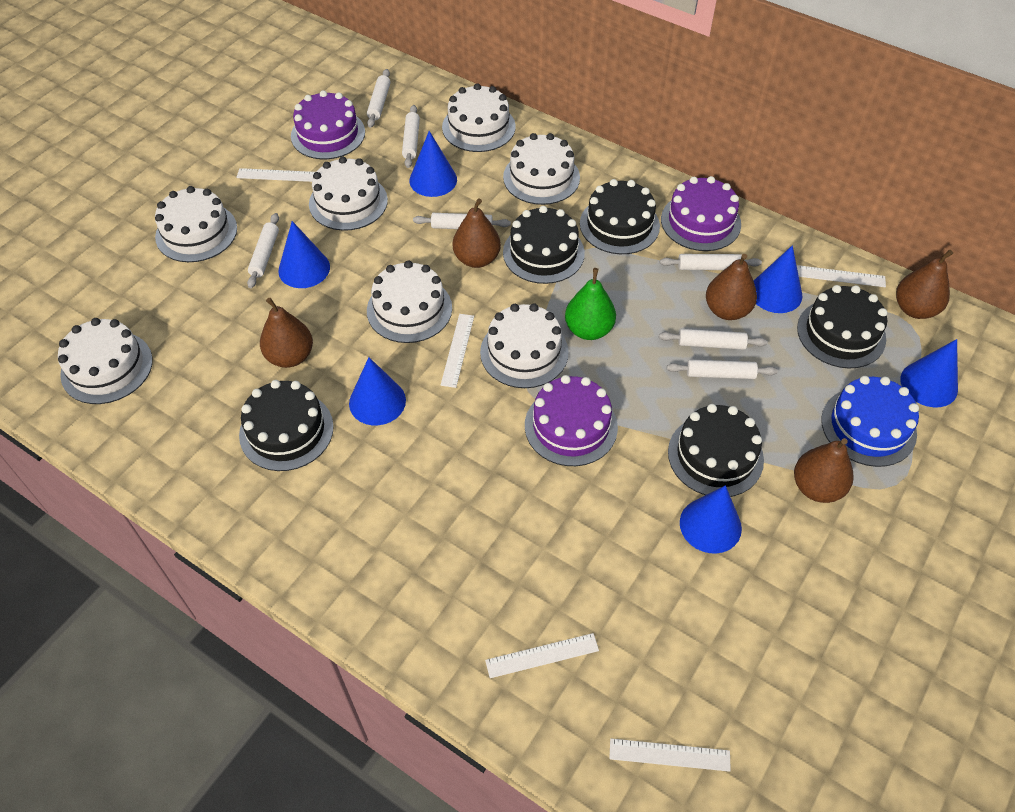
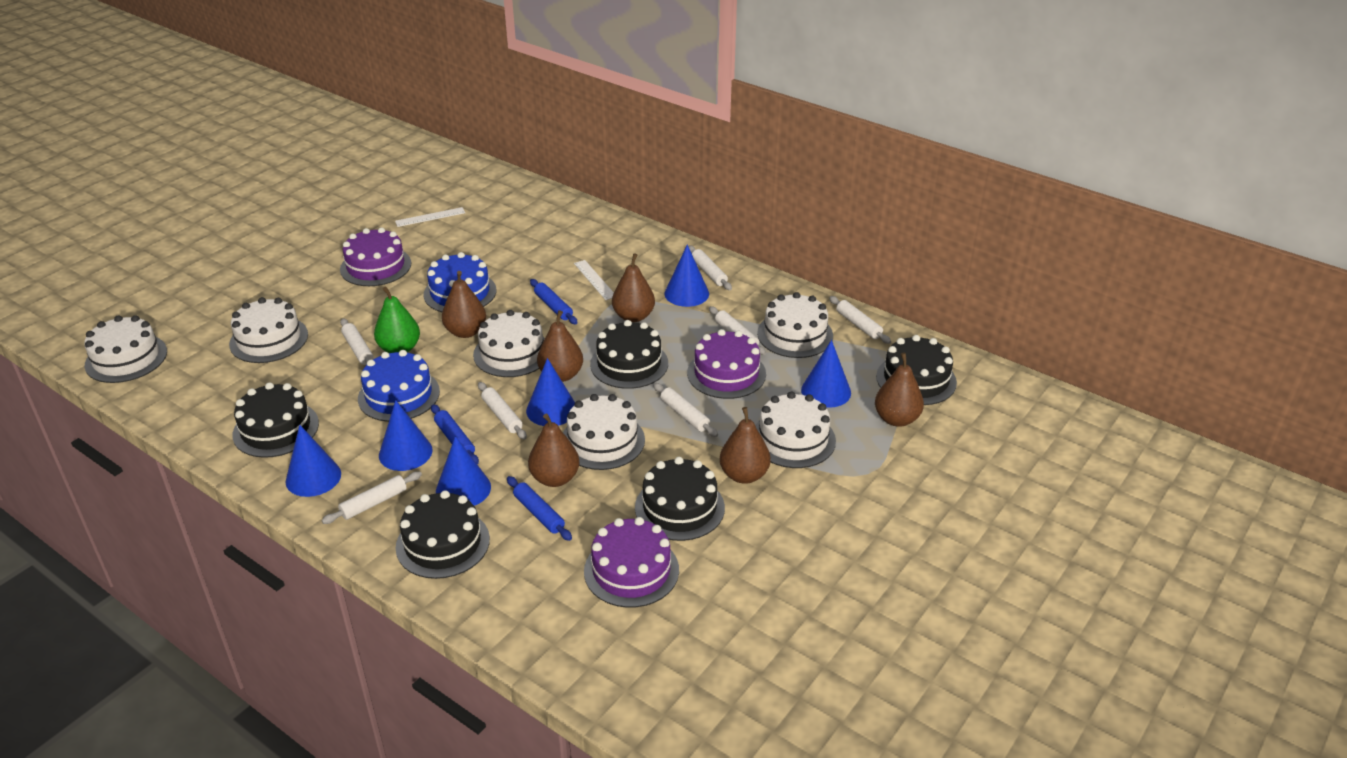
blue cake: 1 -> 2
blue rolling pin: 0 -> 3
brown pear: 5 -> 6
white cake: 7 -> 6
white ruler: 5 -> 2

